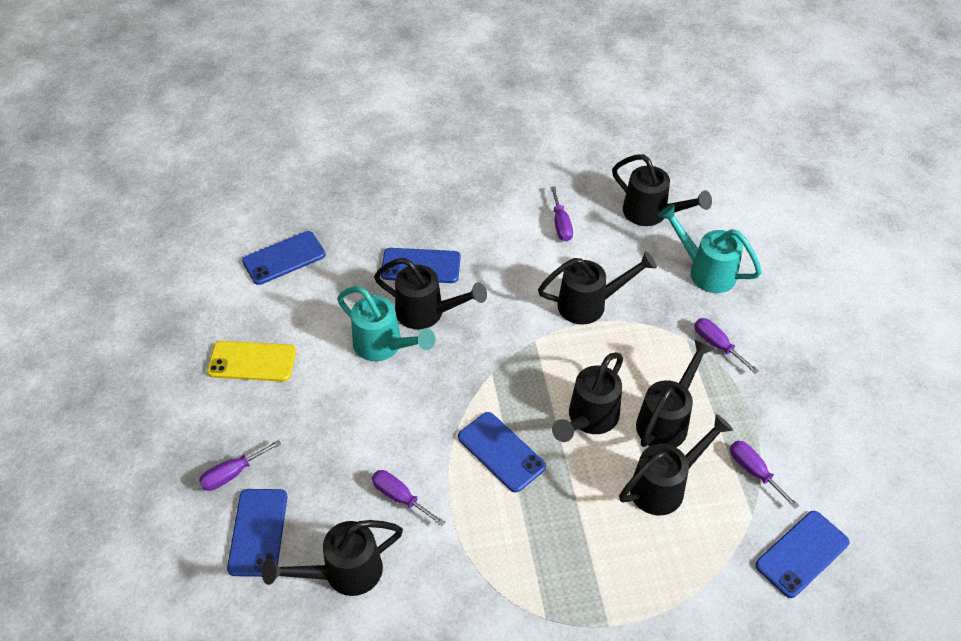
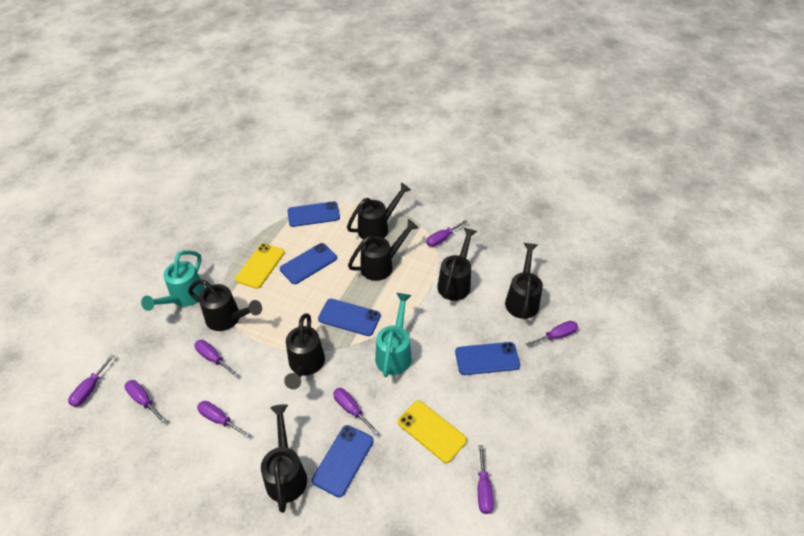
purple screwdriver: 5 -> 8
yellow phone: 1 -> 2

